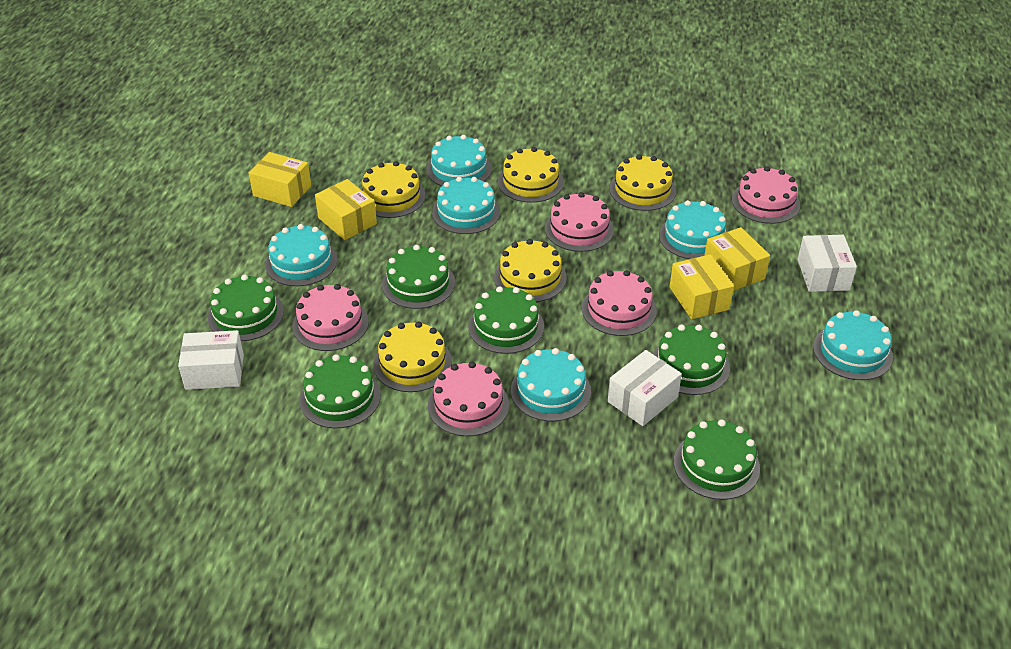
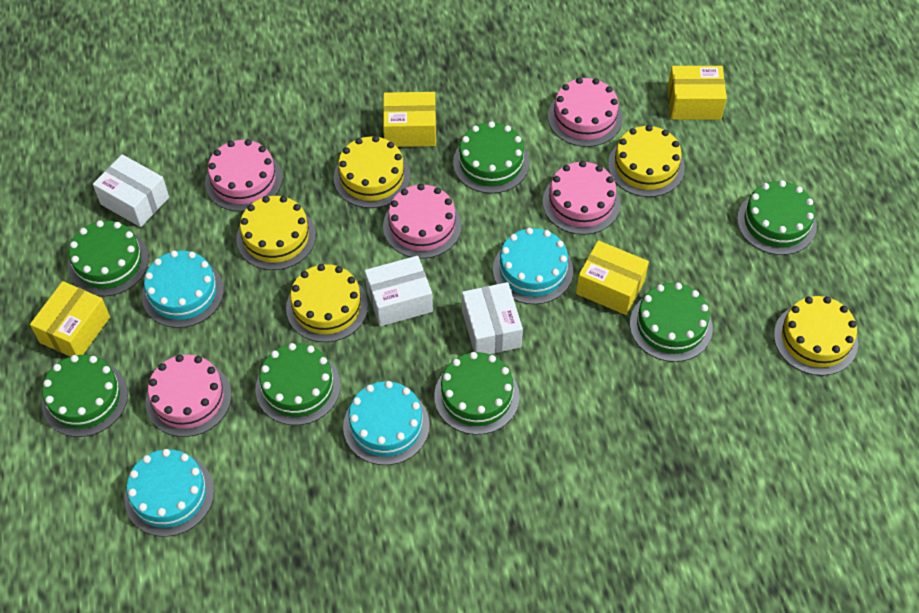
green cake: 6 -> 7
turquoise cake: 6 -> 4

